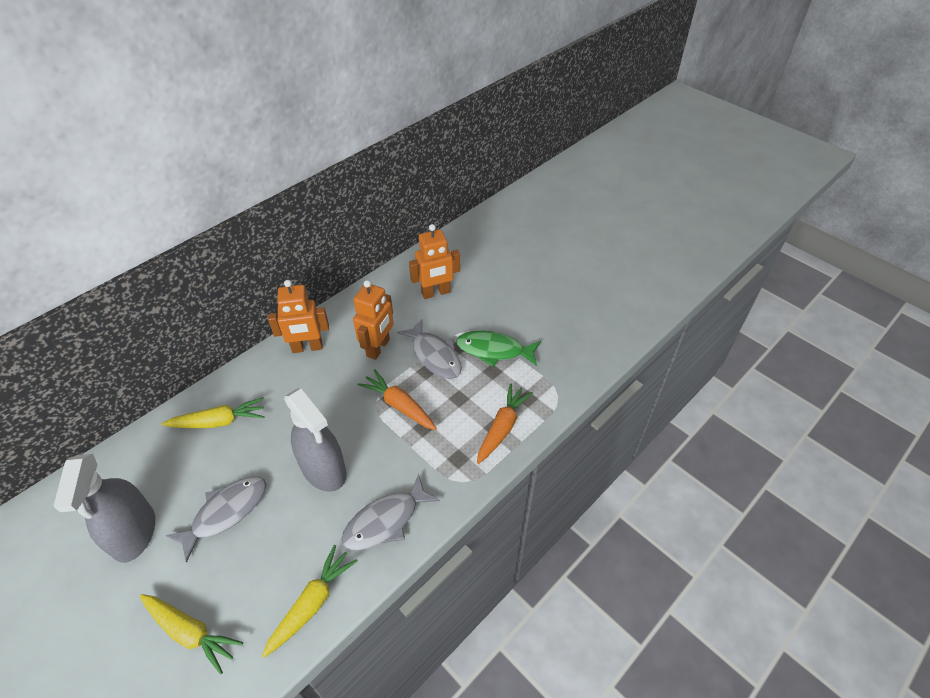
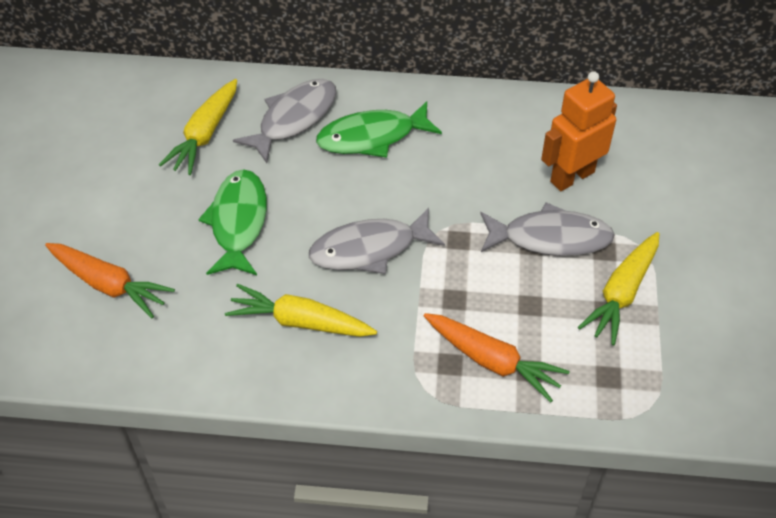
green fish: 1 -> 2
grey spray bottle: 2 -> 0
orange robot: 3 -> 1

